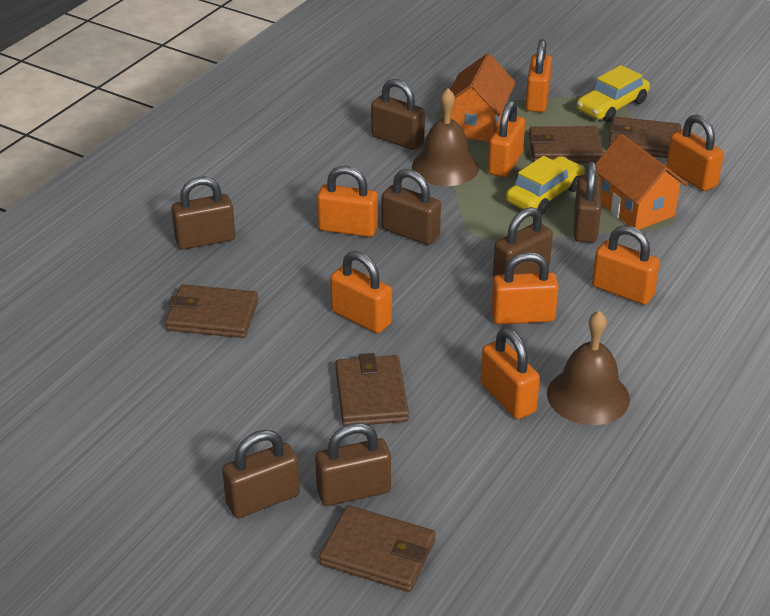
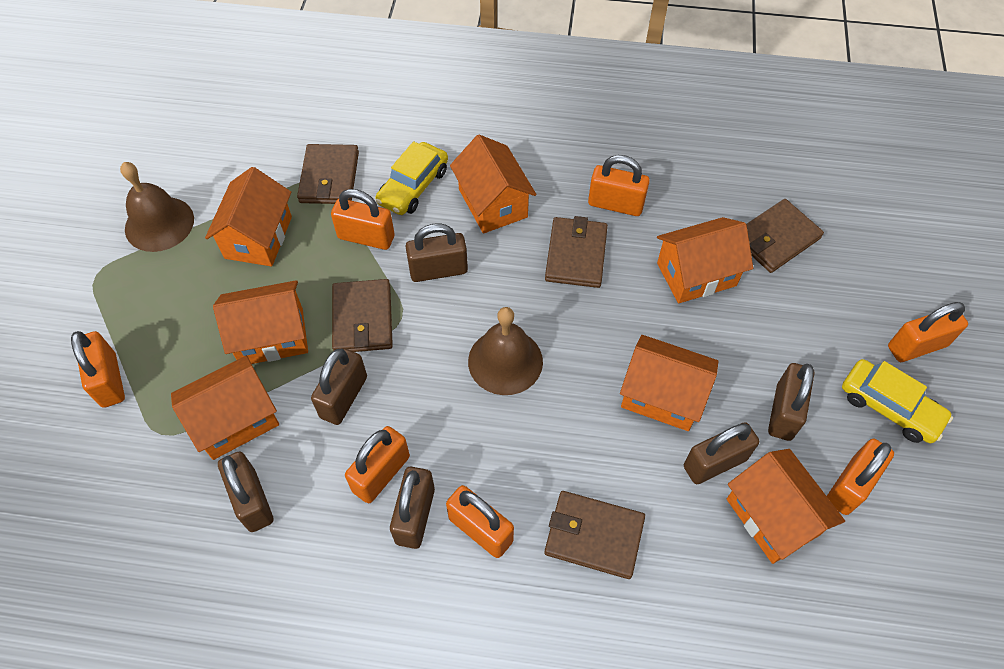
brown padlock: 7 -> 6
orange house: 2 -> 7
orange padlock: 8 -> 7

